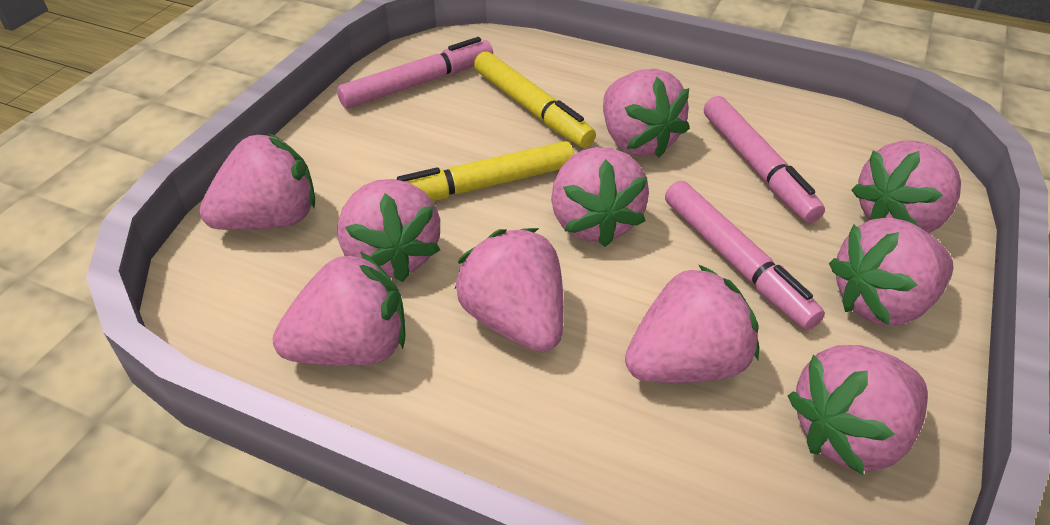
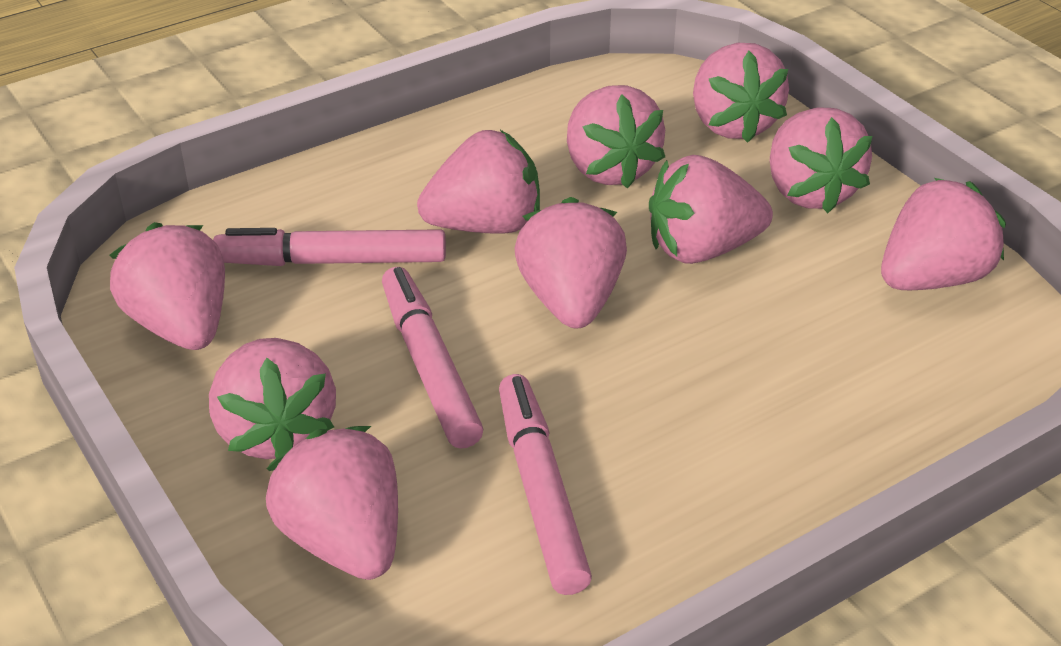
yellow marker: 2 -> 0

